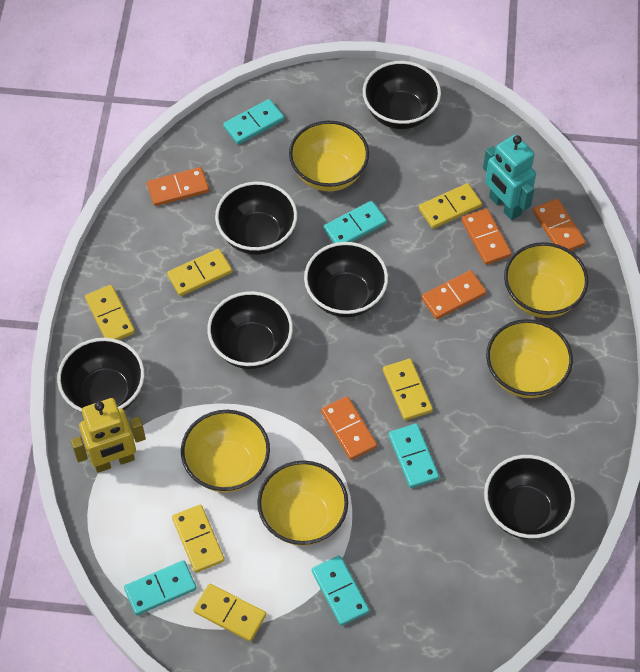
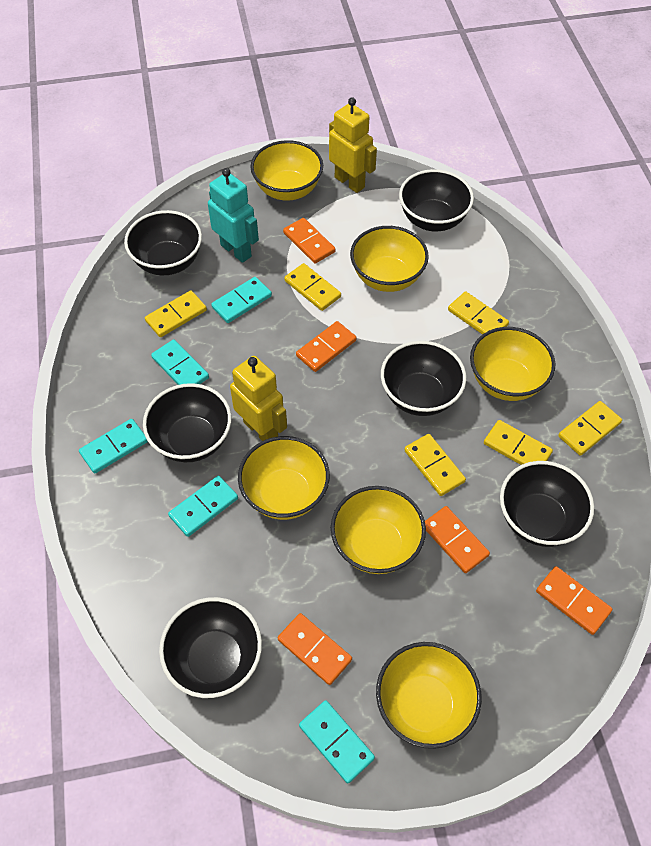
yellow bowl: 5 -> 6
yellow robot: 1 -> 2

